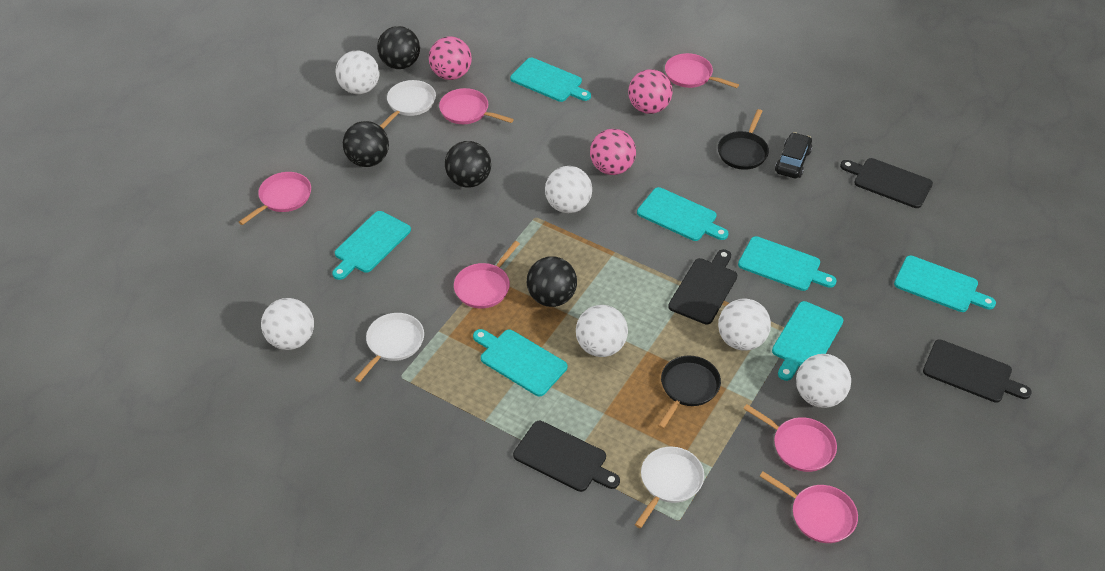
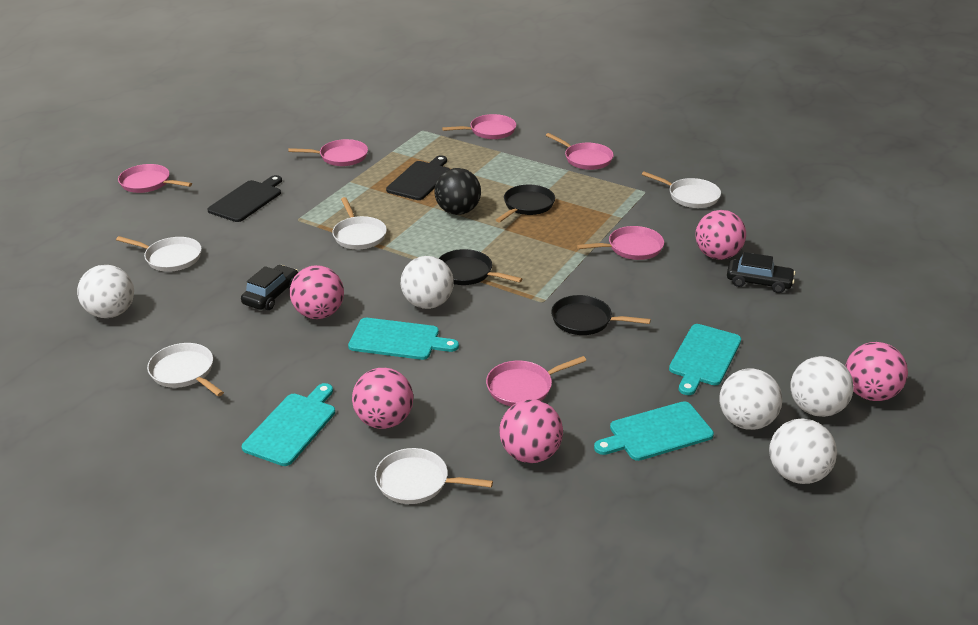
black ball: 4 -> 1
black car: 1 -> 2
black cutting board: 4 -> 2
black pan: 2 -> 3
pink ball: 3 -> 5
turquoise cutting board: 7 -> 4
white ball: 6 -> 5
white pan: 3 -> 5

